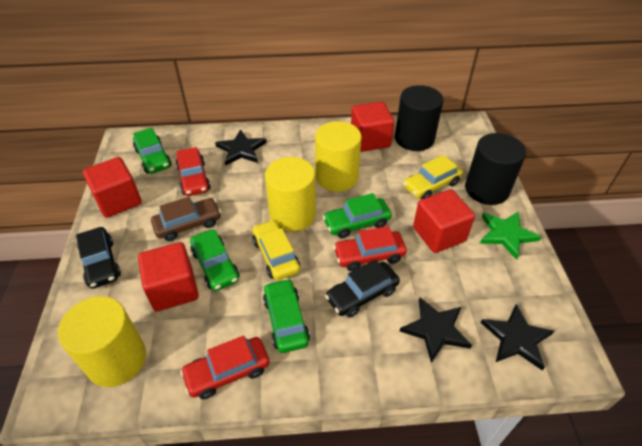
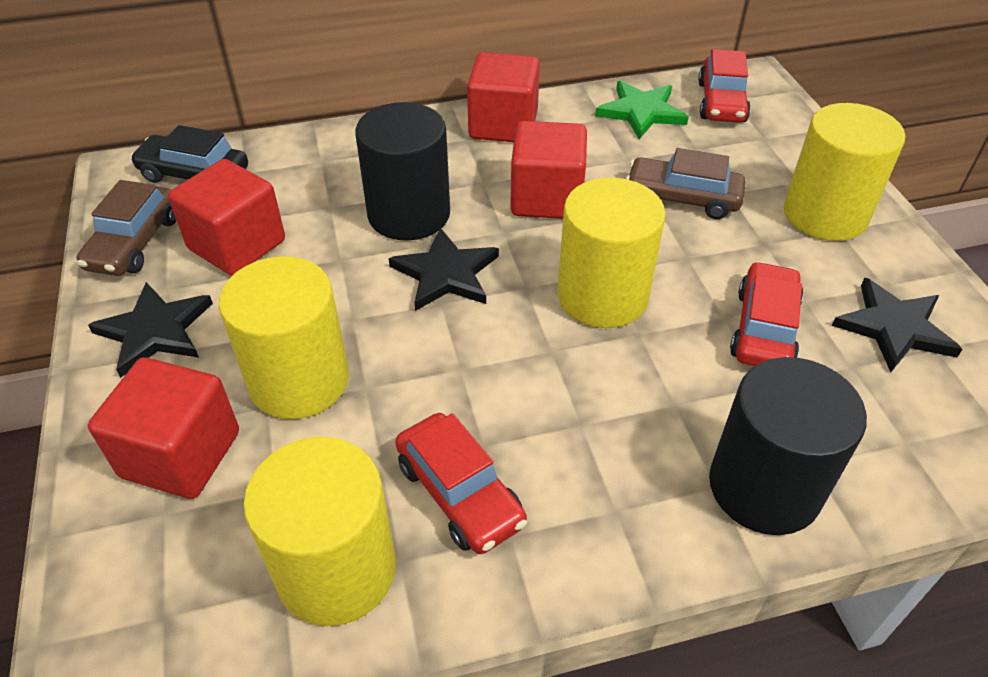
black car: 2 -> 1
brown car: 1 -> 2
green car: 4 -> 0
yellow car: 2 -> 0
yellow cylinder: 3 -> 4

